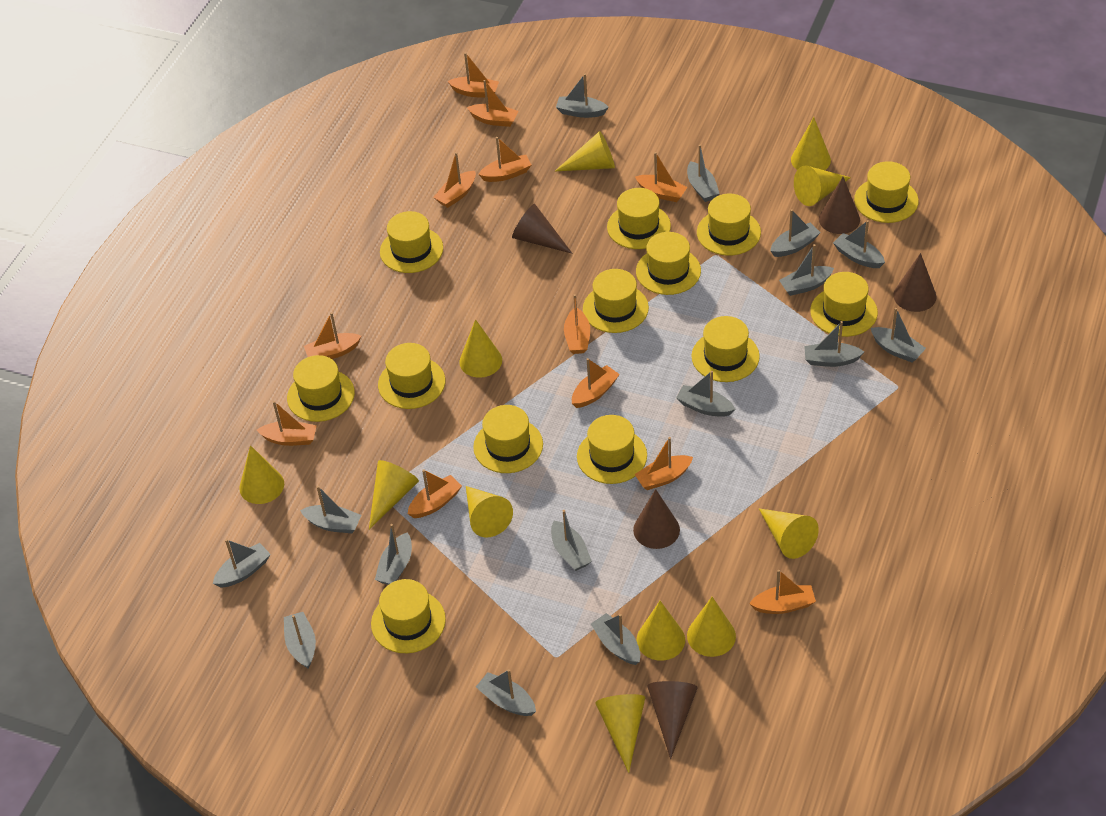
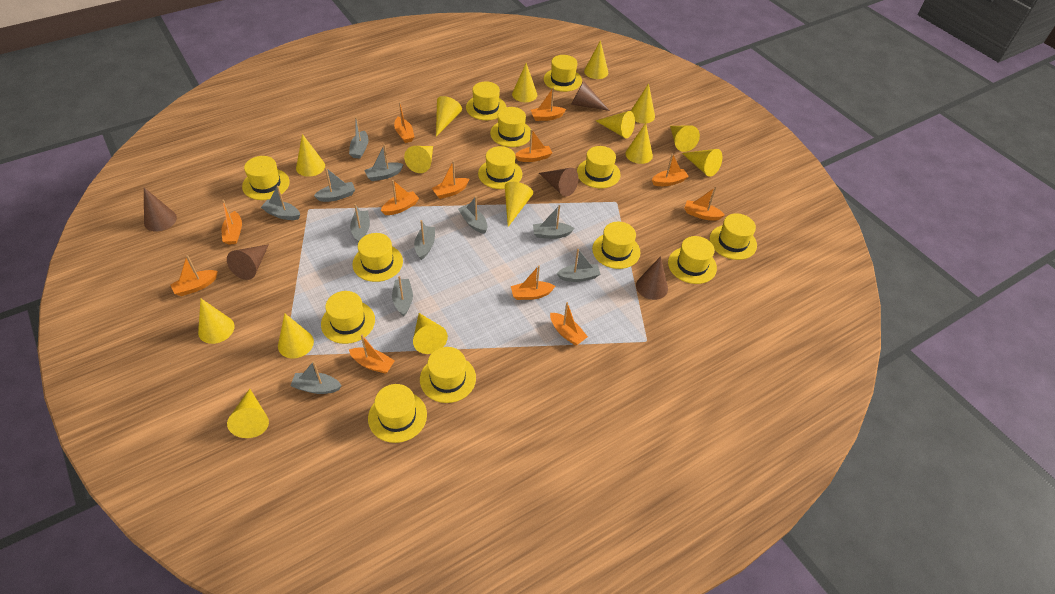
grey boat: 15 -> 11
yellow cone: 11 -> 15

